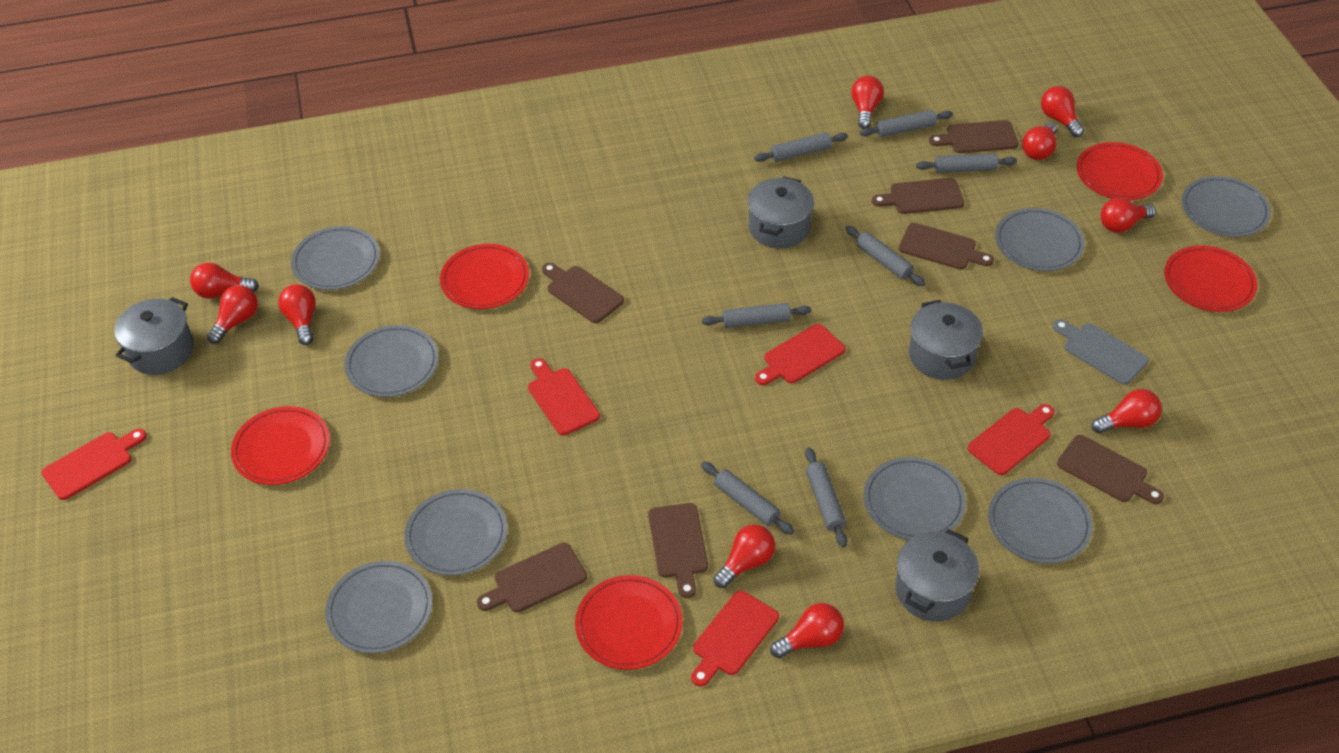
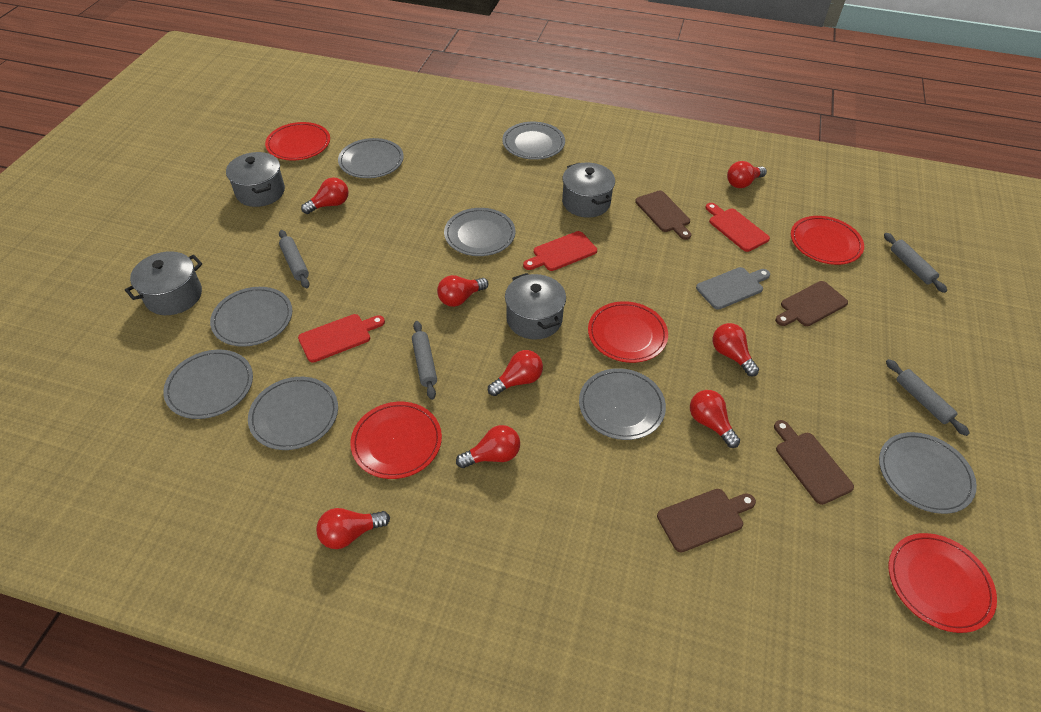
brown cutting board: 7 -> 4
grey rolling pin: 7 -> 4
red cutting board: 5 -> 3
red light bulb: 10 -> 8

